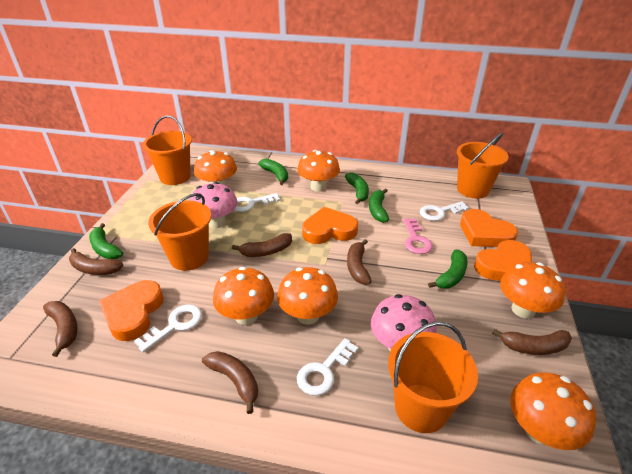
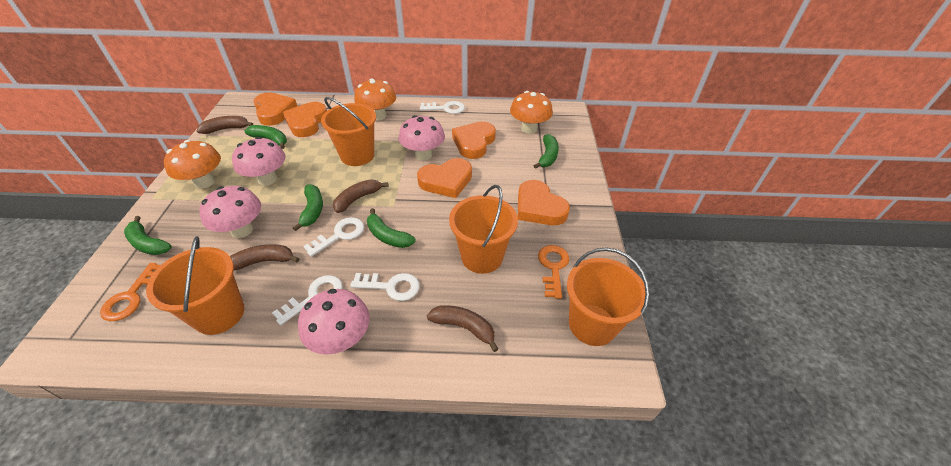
brown banana: 6 -> 4
orange heart: 4 -> 5
orange key: 0 -> 2
orange mushroom: 6 -> 3
pink key: 1 -> 0
pink mushroom: 2 -> 4

